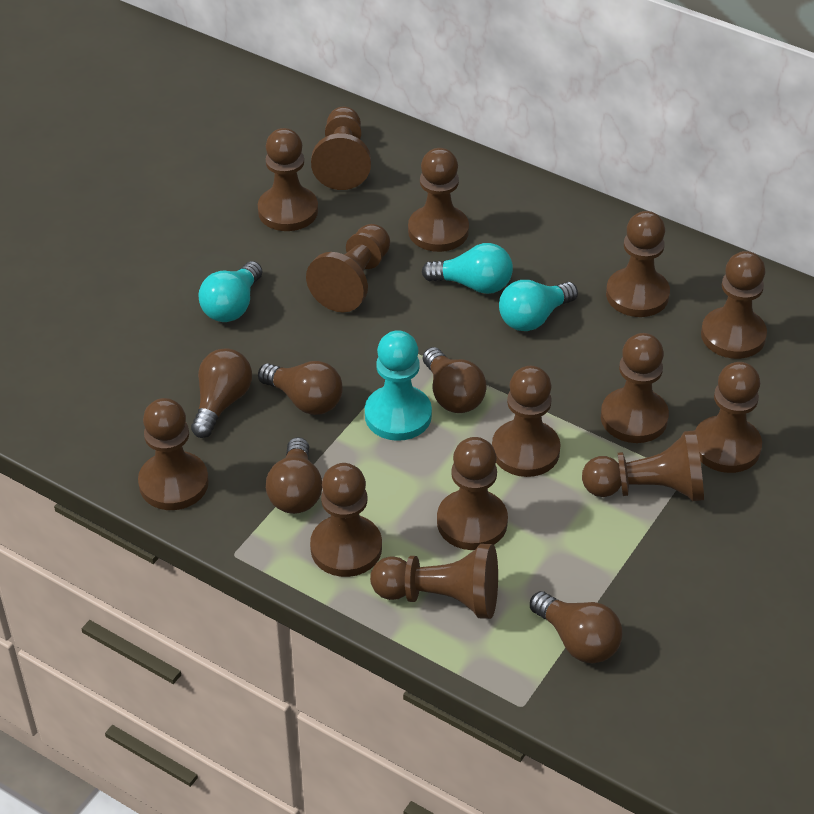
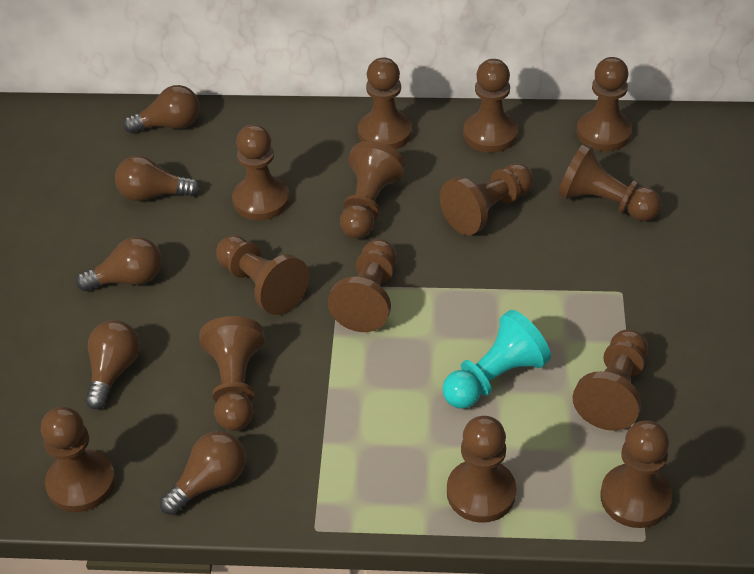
turquoise light bulb: 3 -> 0

